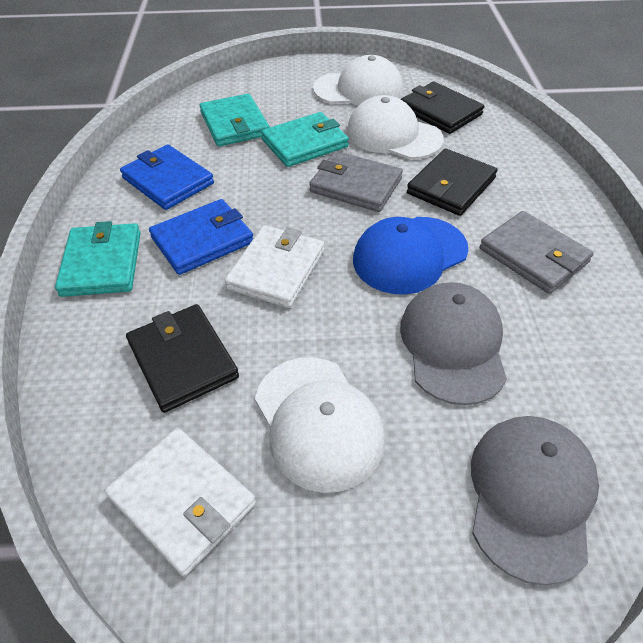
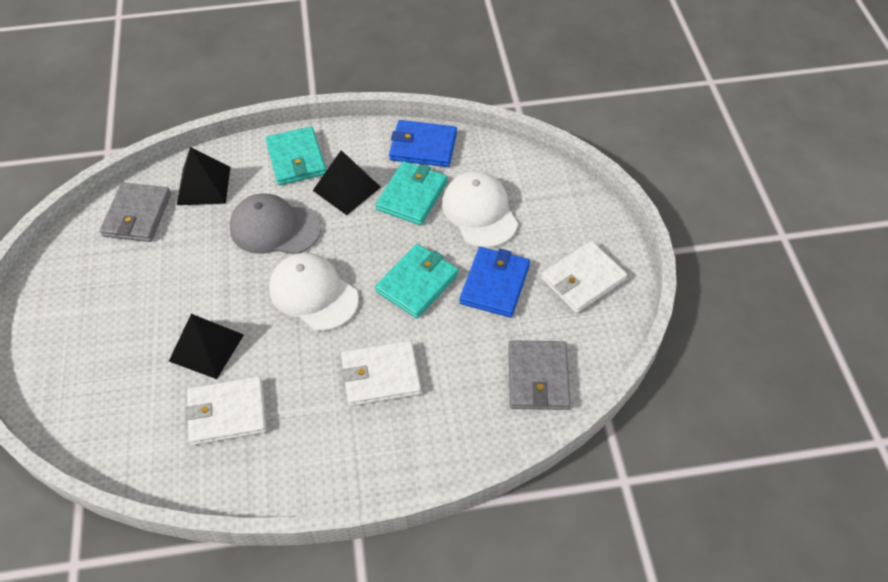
black pyramid: 0 -> 3
black wallet: 3 -> 0
blue cap: 1 -> 0
grey cap: 2 -> 1
white cap: 3 -> 2
white wallet: 2 -> 3

